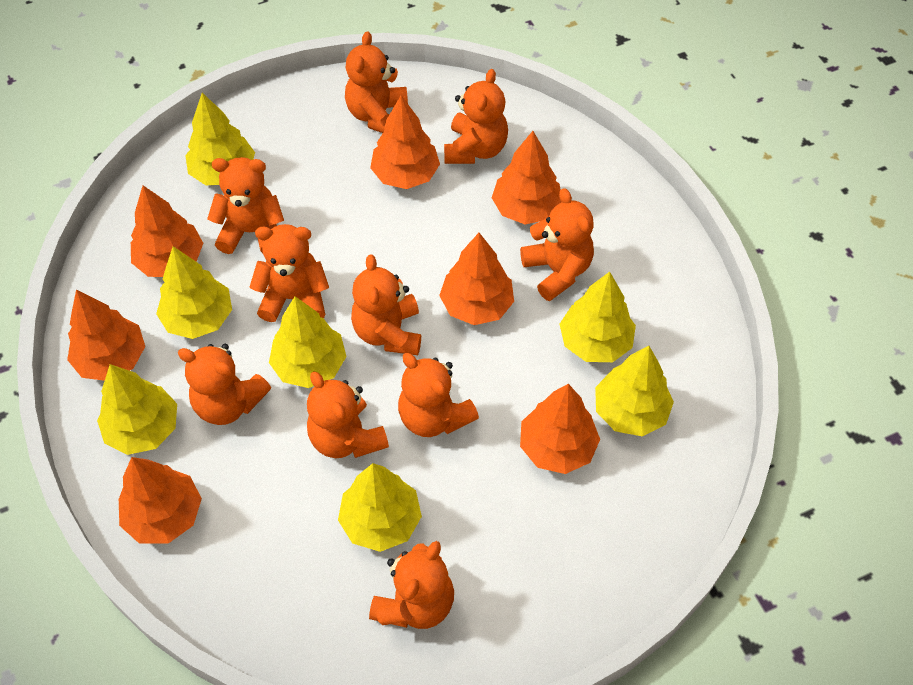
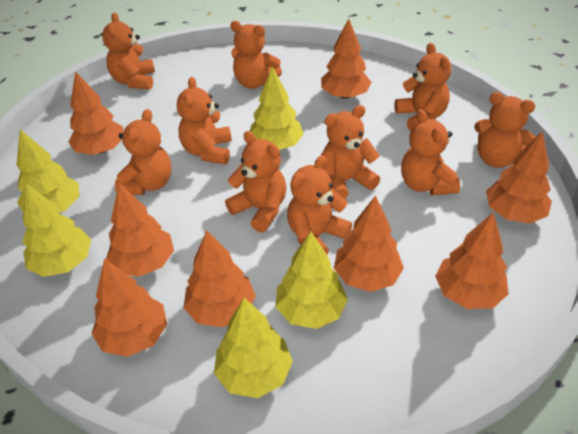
orange tree: 7 -> 8
yellow tree: 7 -> 5

